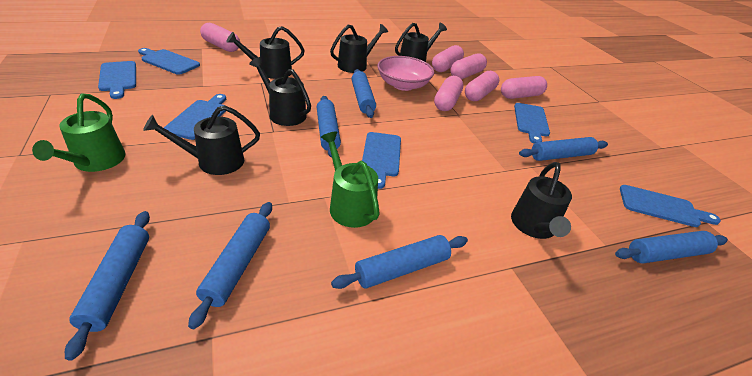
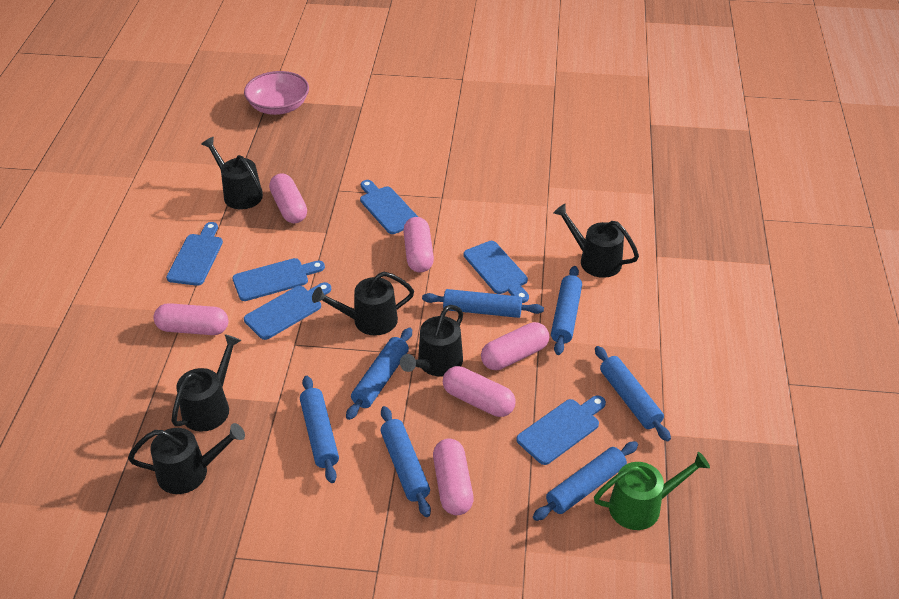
green watering can: 2 -> 1

